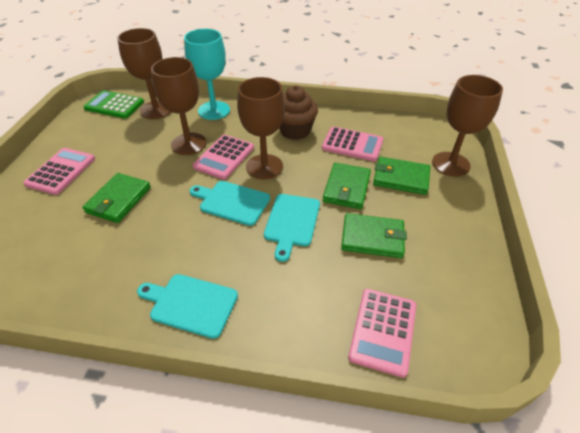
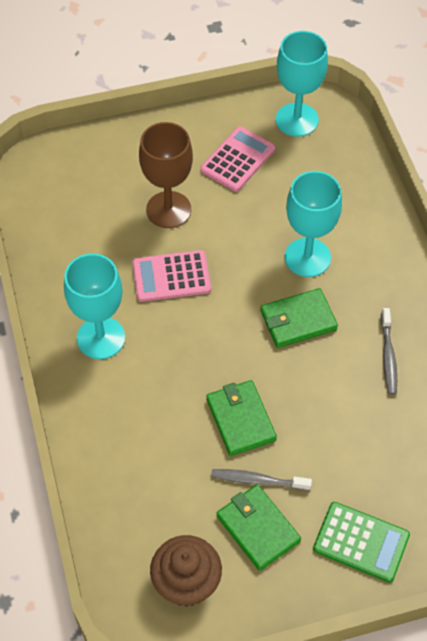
brown goblet: 4 -> 1
green wallet: 4 -> 3
grey toothbrush: 0 -> 2
pink calculator: 4 -> 2
turquoise cutting board: 3 -> 0
turquoise goblet: 1 -> 3

